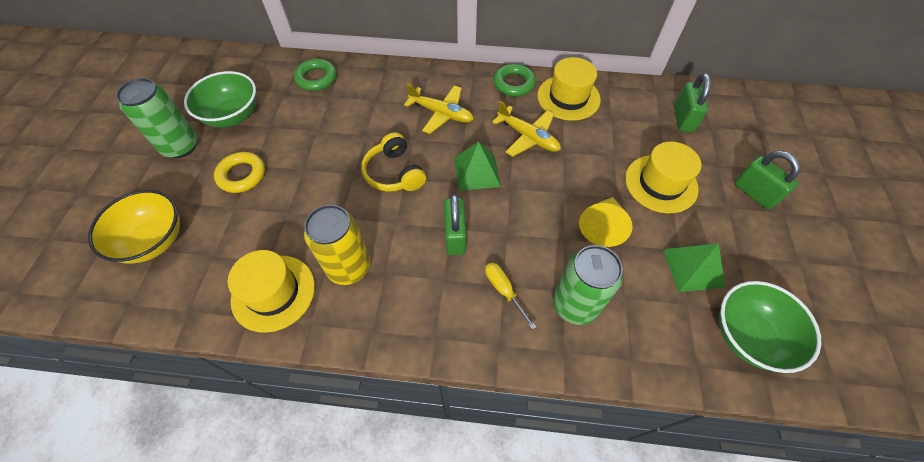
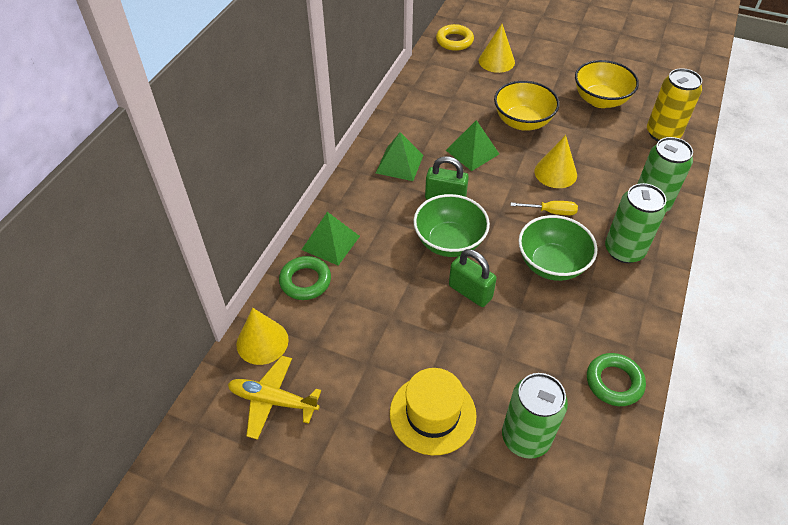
green can: 2 -> 3
green padlock: 3 -> 2
green pyramid: 2 -> 3
yellow bowl: 1 -> 2
yellow cone: 1 -> 3
yellow hat: 3 -> 1
yellow headphones: 1 -> 0
yellow plane: 2 -> 1

